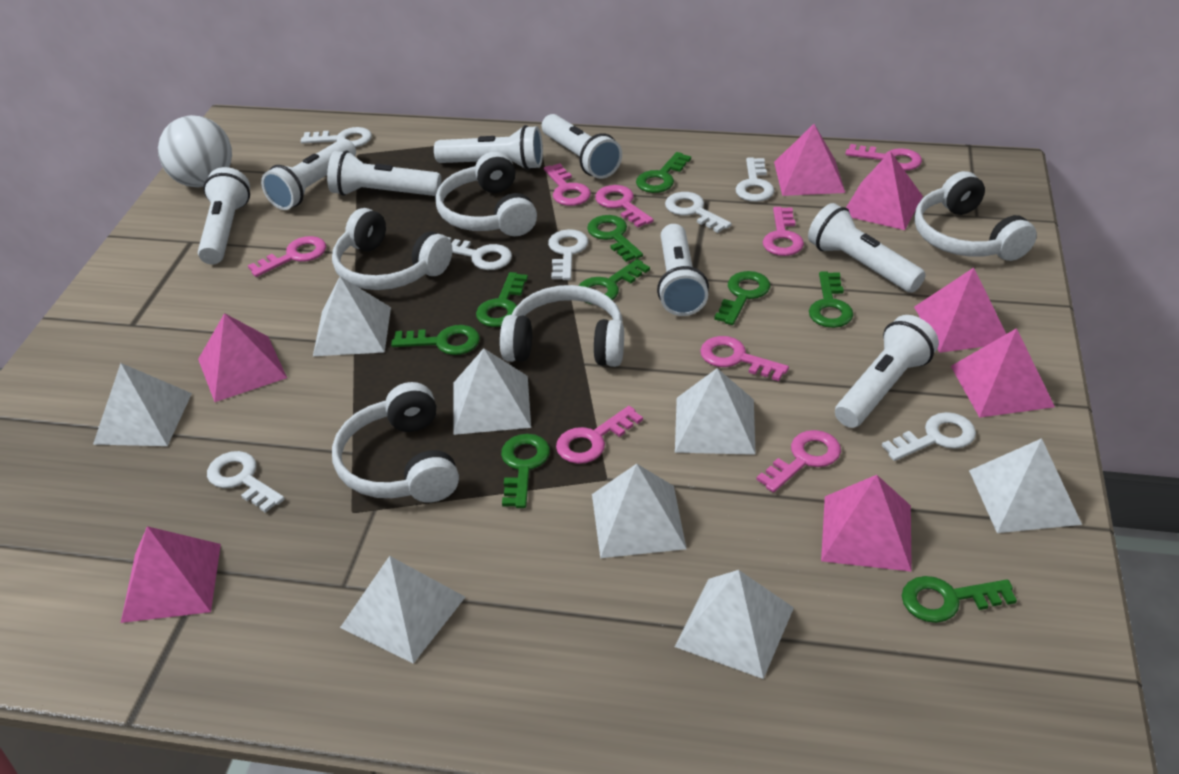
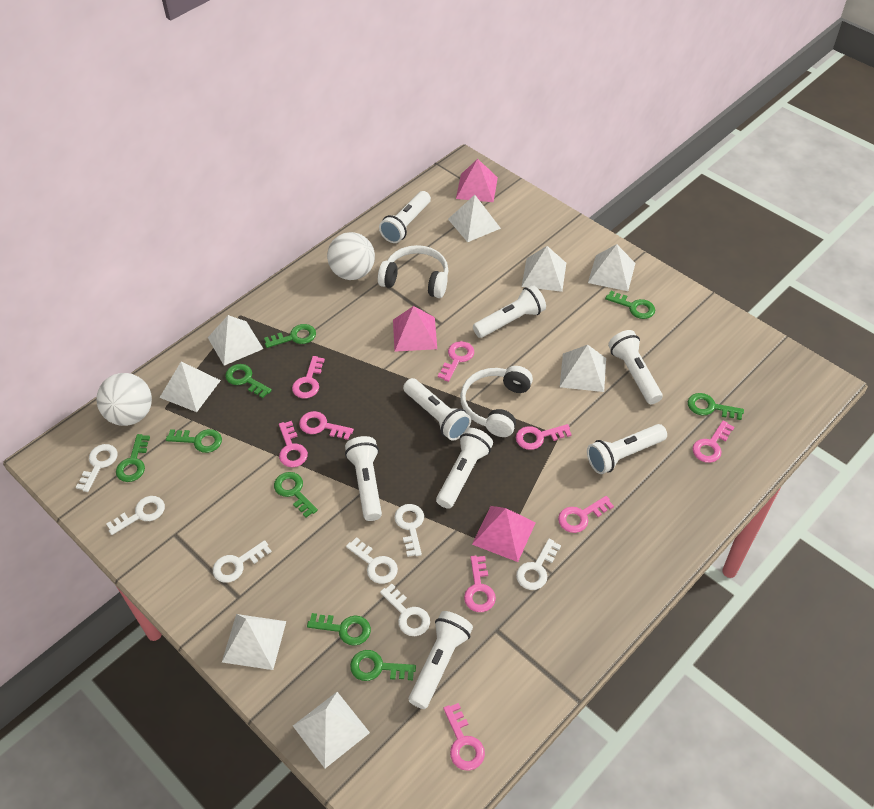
pink key: 8 -> 9
pink pyramid: 7 -> 3
white ball: 1 -> 2
white headphones: 5 -> 2

